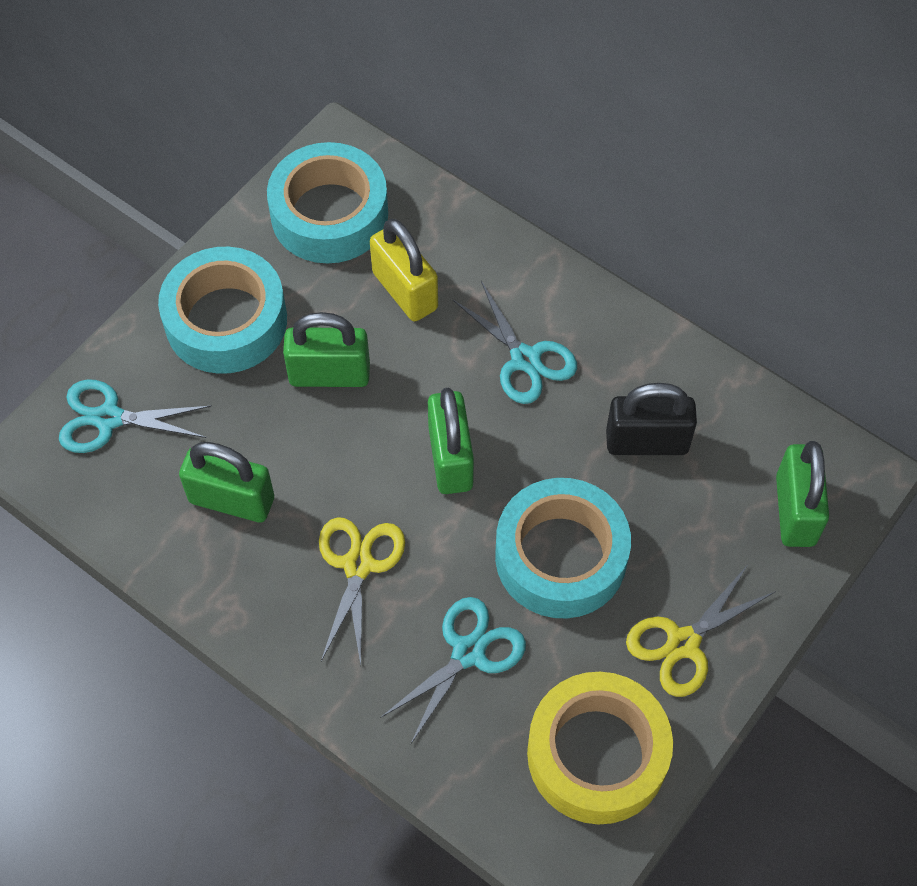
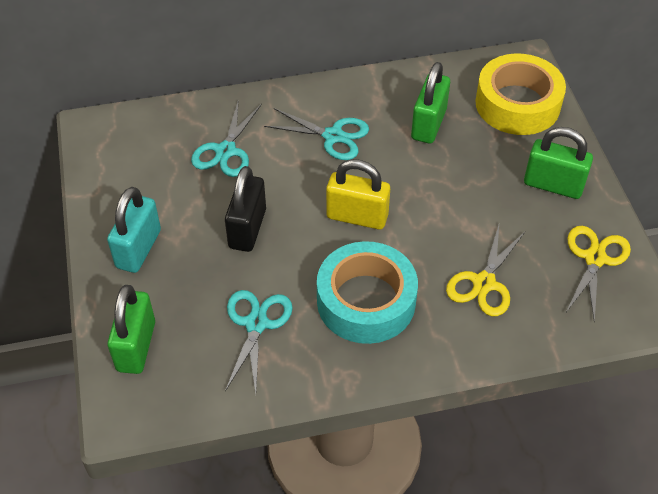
green padlock: 4 -> 3
turquoise padlock: 0 -> 1
turquoise tape: 3 -> 1

